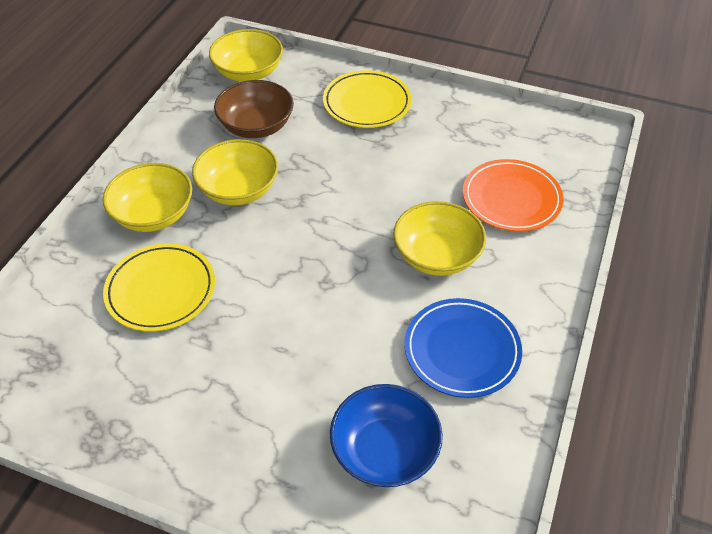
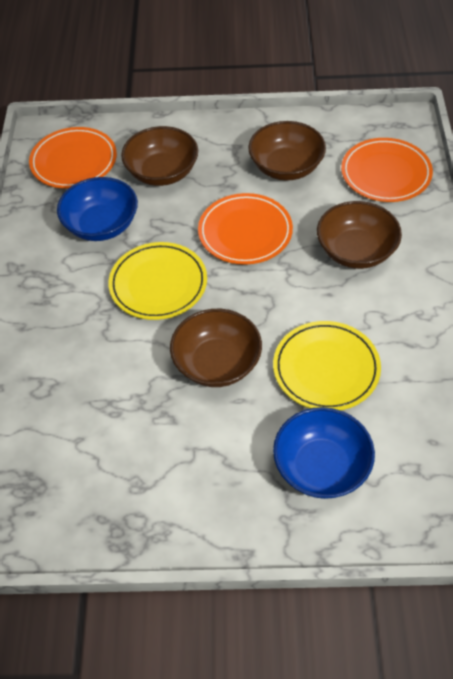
blue bowl: 1 -> 2
blue plate: 1 -> 0
brown bowl: 1 -> 4
orange plate: 1 -> 3
yellow bowl: 4 -> 0

